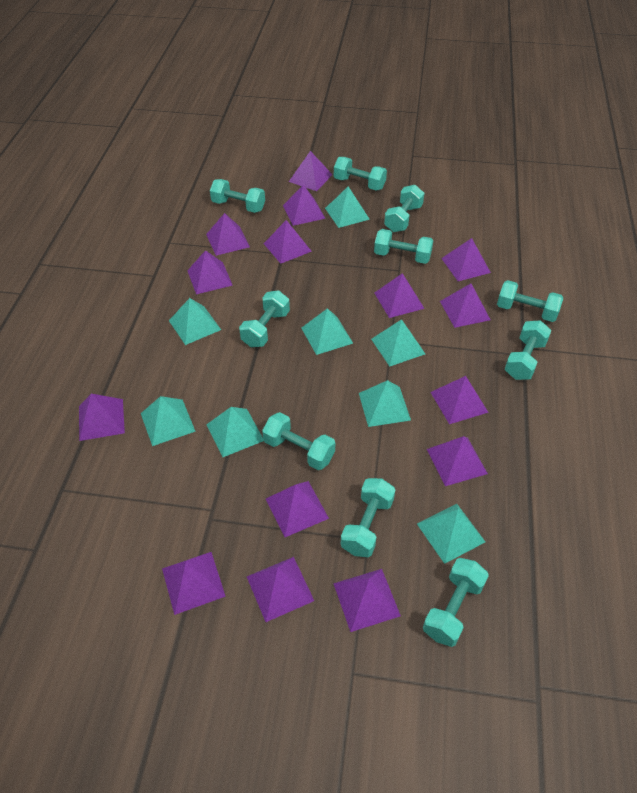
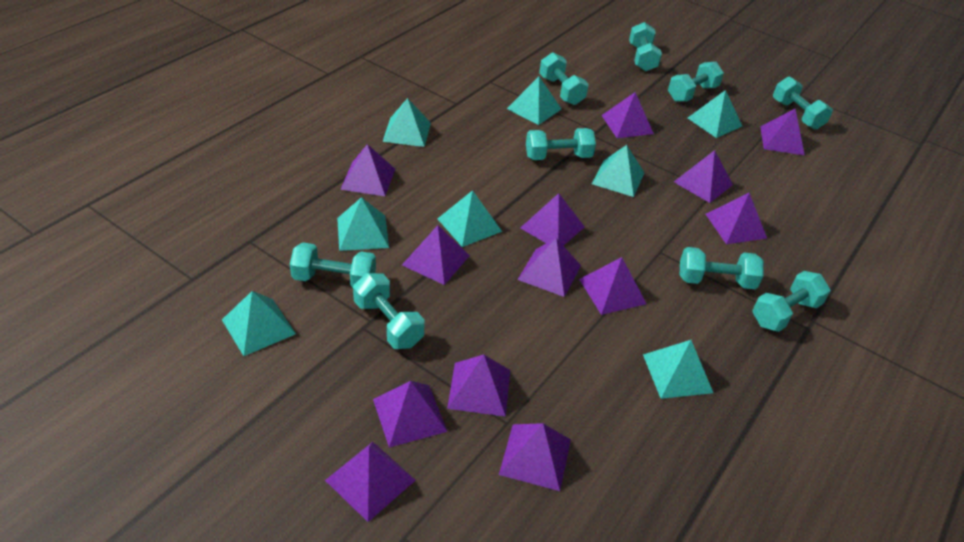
purple pyramid: 15 -> 13
turquoise dumbbell: 10 -> 9

